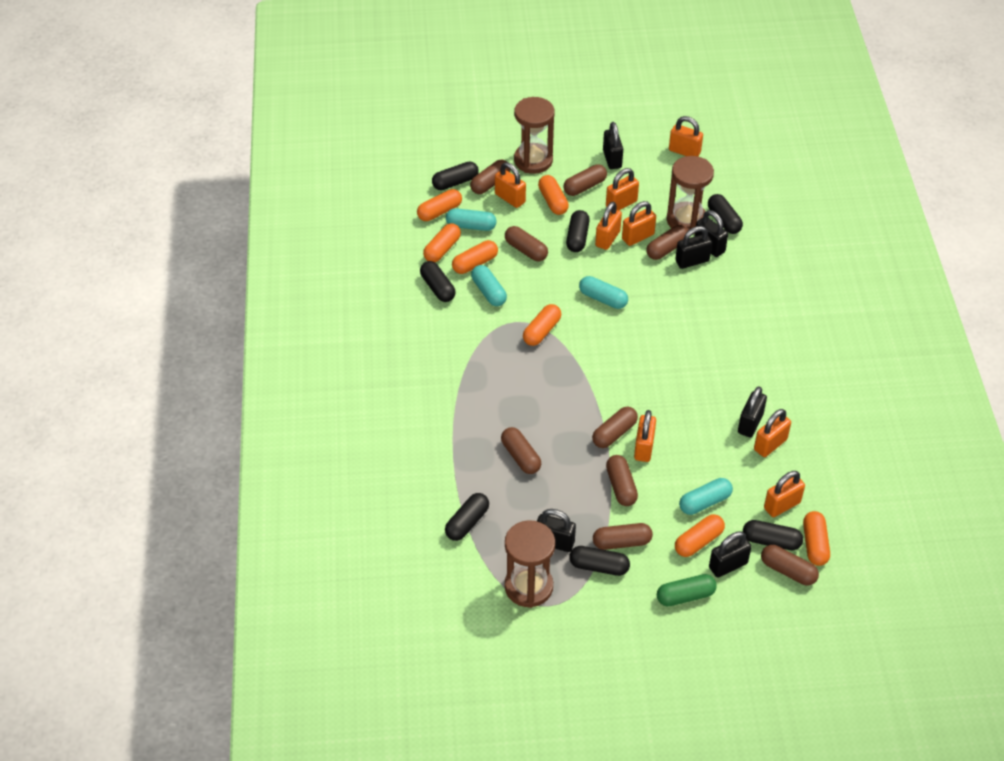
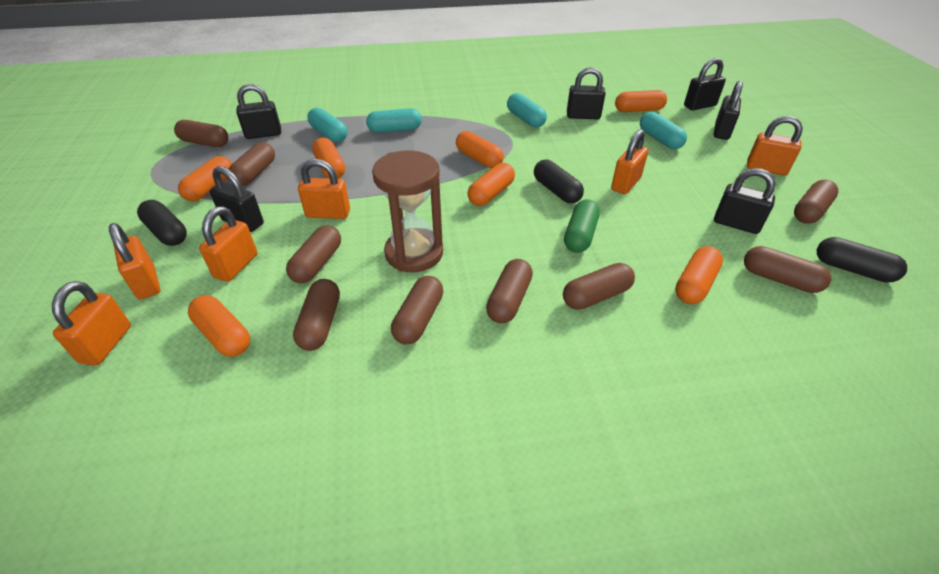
black capsule: 7 -> 3
brown hourglass: 3 -> 1
orange padlock: 8 -> 6

